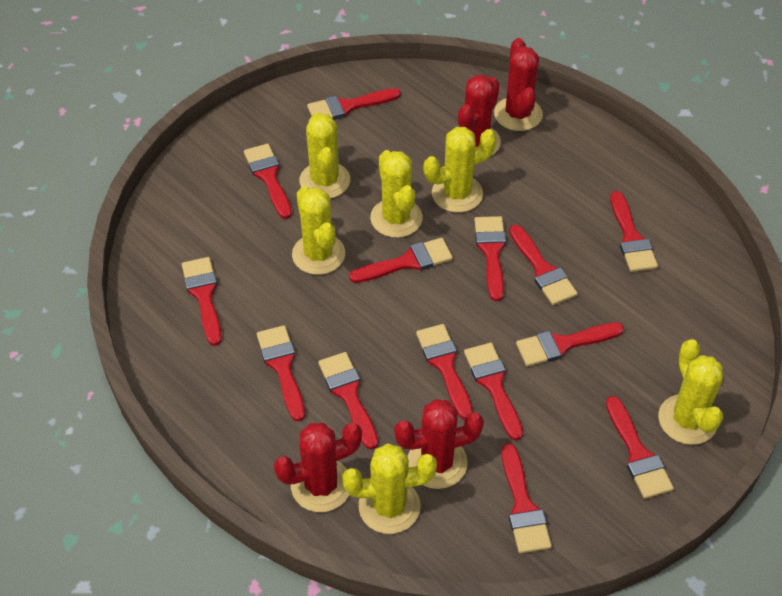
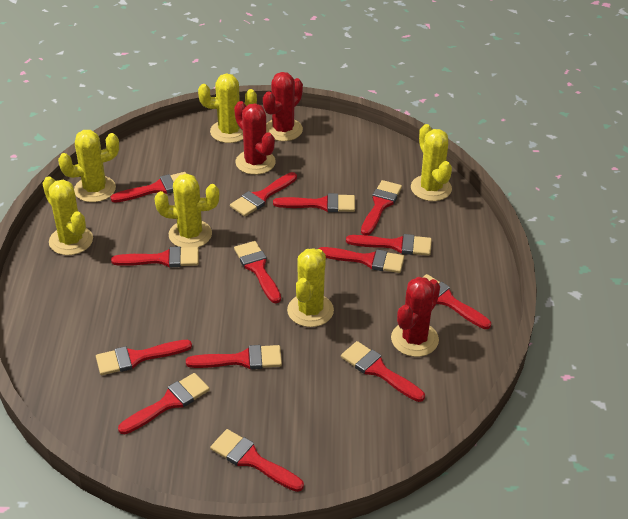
red cactus: 4 -> 3

